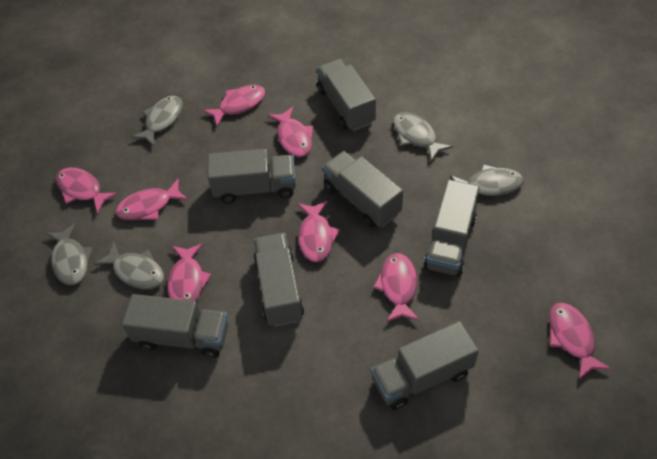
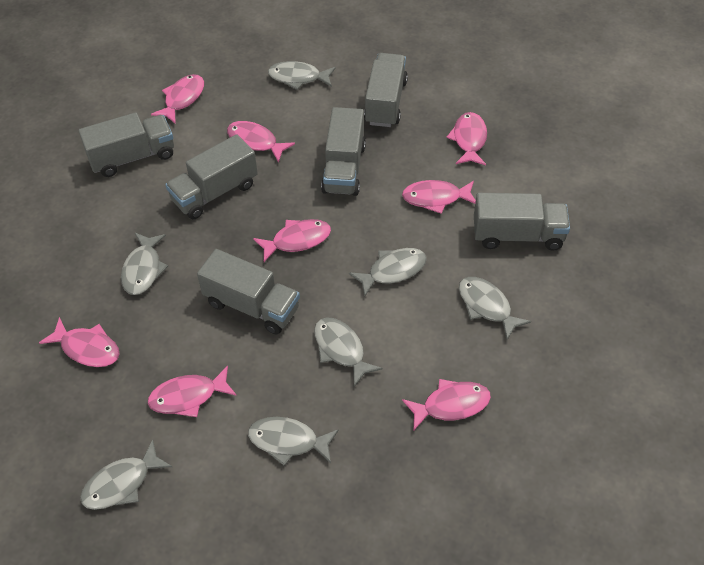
grey fish: 5 -> 7
grey truck: 7 -> 6

